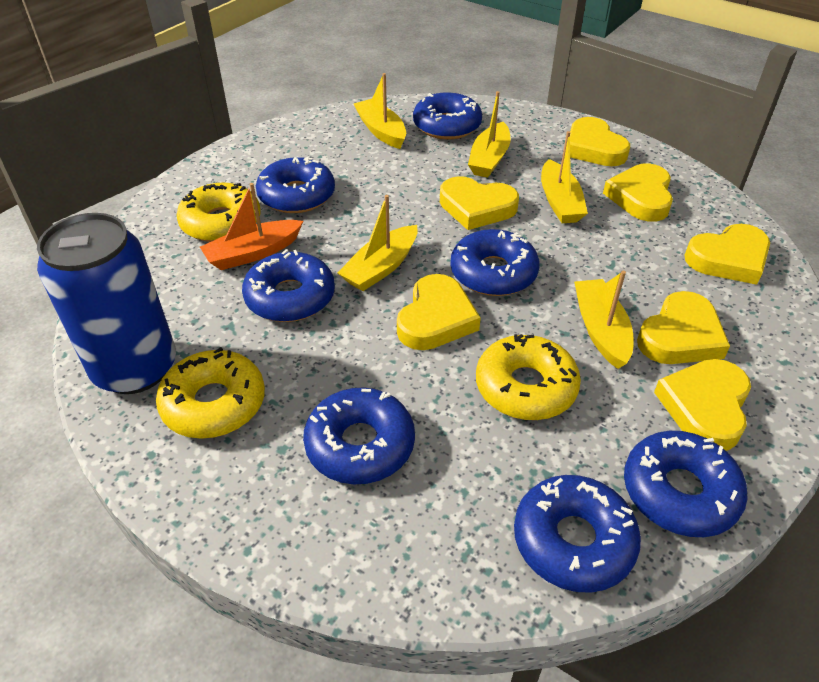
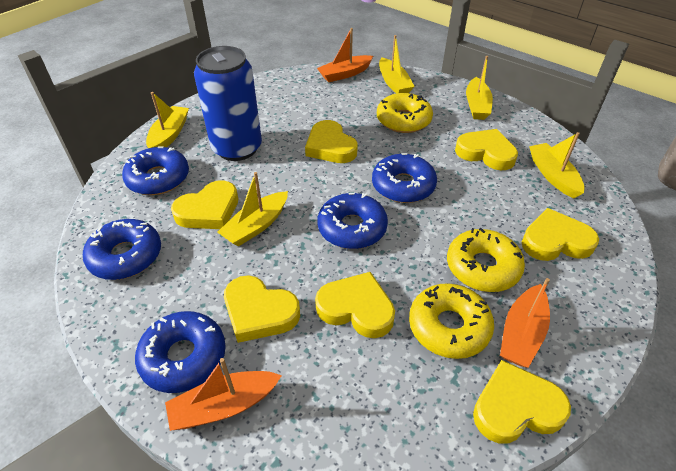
blue donut: 7 -> 5
orange boat: 1 -> 3

